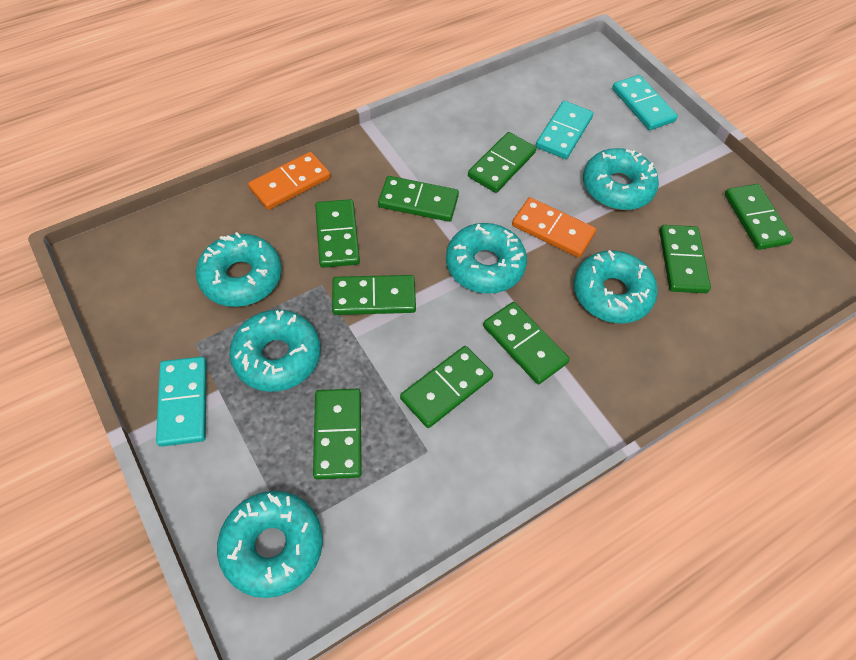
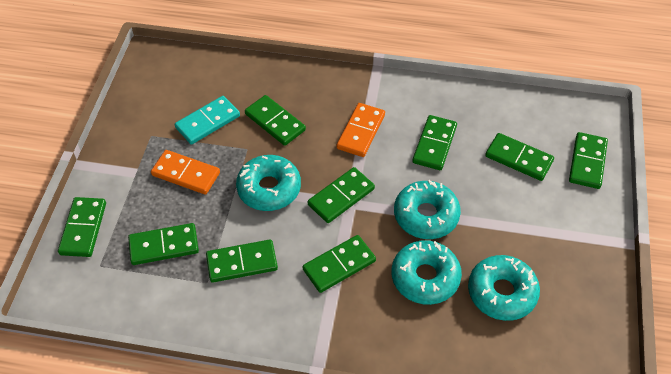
turquoise domino: 3 -> 1
turquoise donut: 6 -> 4

